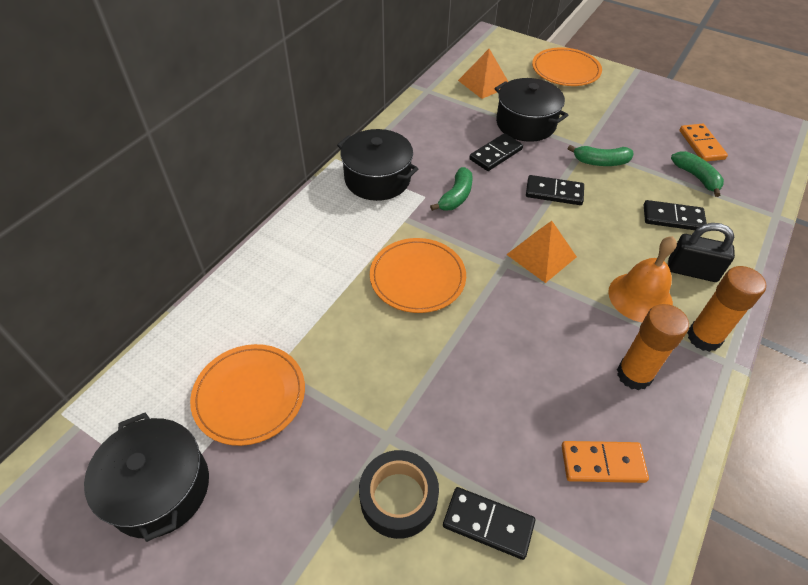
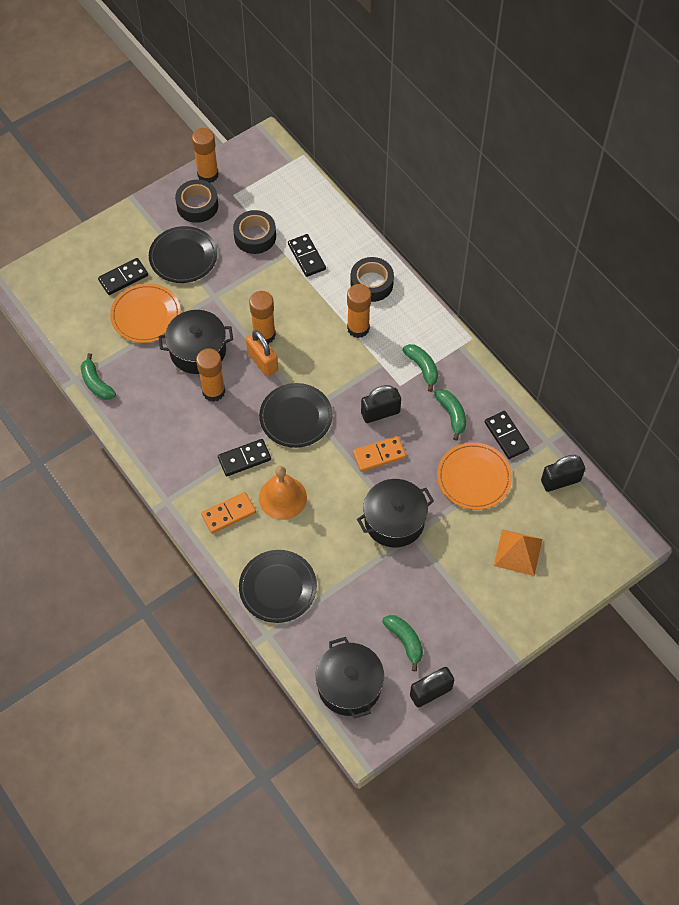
black padlock: 1 -> 3
black plate: 0 -> 3
black tape: 1 -> 3
green banana: 3 -> 4
orange glue stick: 2 -> 4
orange padlock: 0 -> 1
orange plate: 3 -> 2
orange pyramid: 2 -> 1

